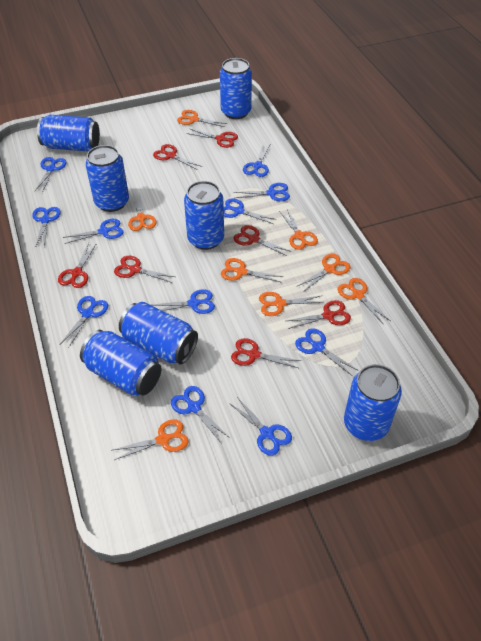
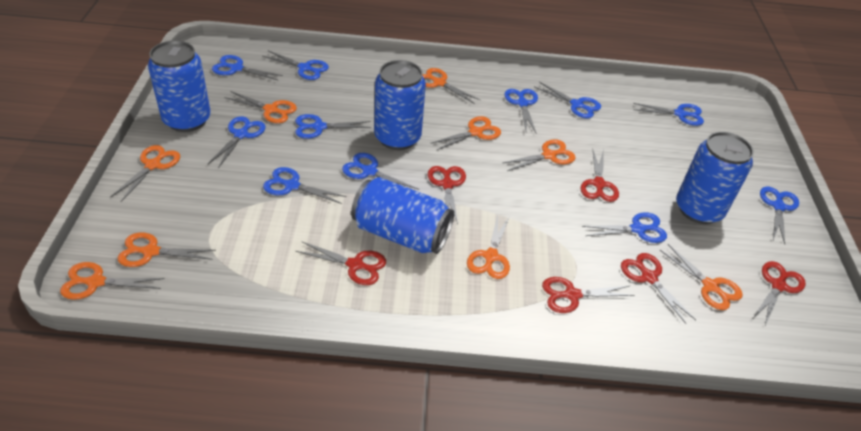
blue can: 7 -> 4
orange scissors: 8 -> 9
red scissors: 7 -> 6

